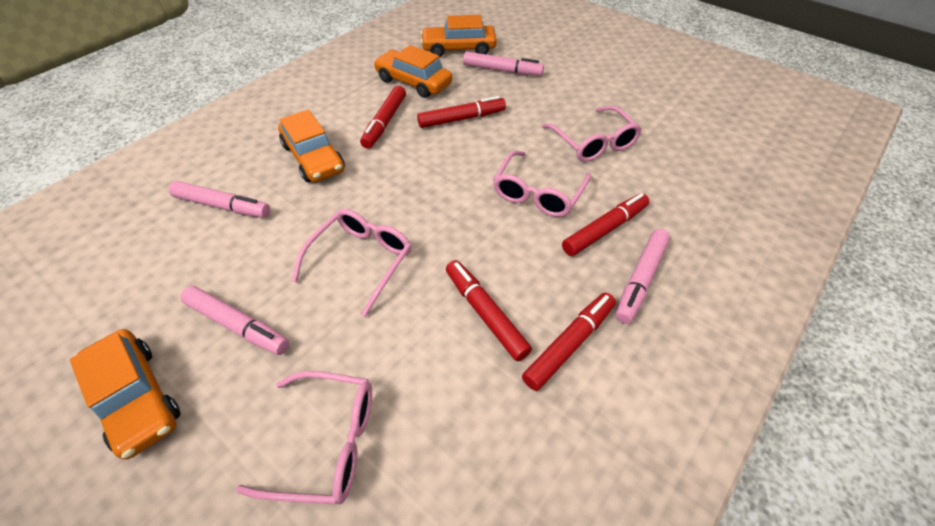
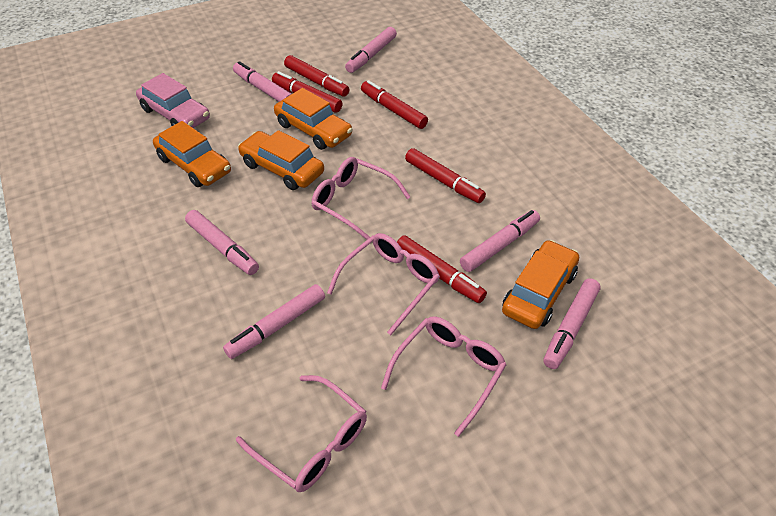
pink car: 0 -> 1
pink marker: 4 -> 6

